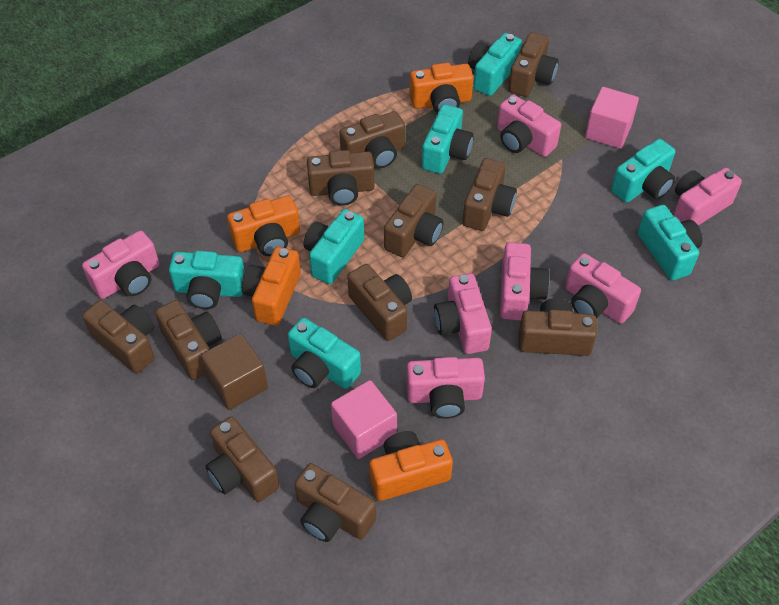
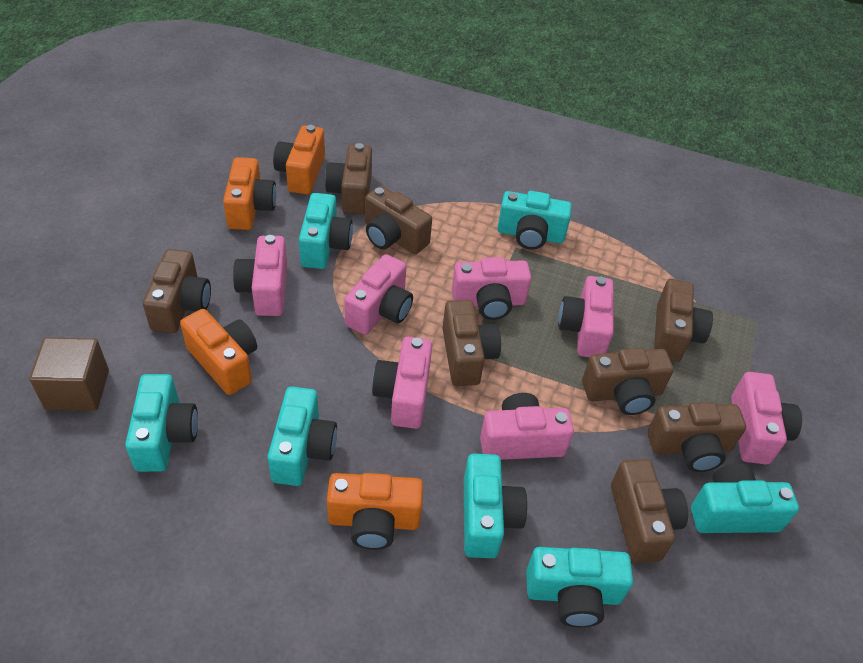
brown camera: 11 -> 8
pink cube: 2 -> 0

